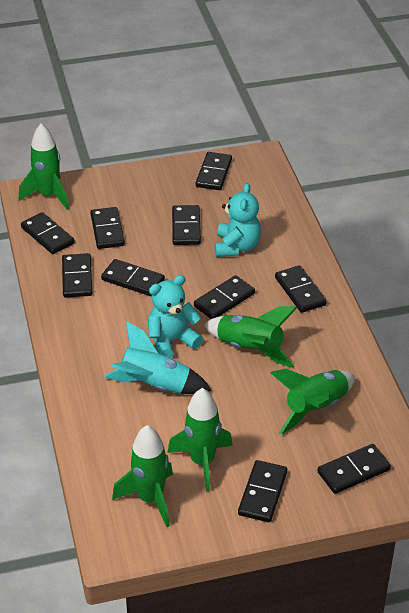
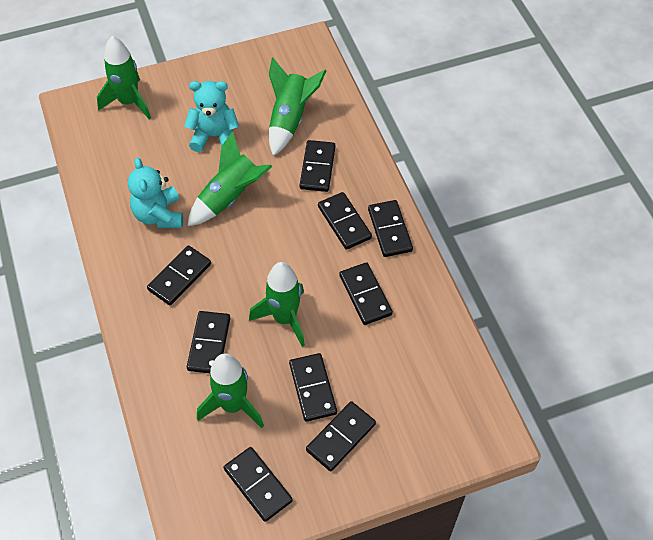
black domino: 10 -> 9
turquoise rocket: 1 -> 0

